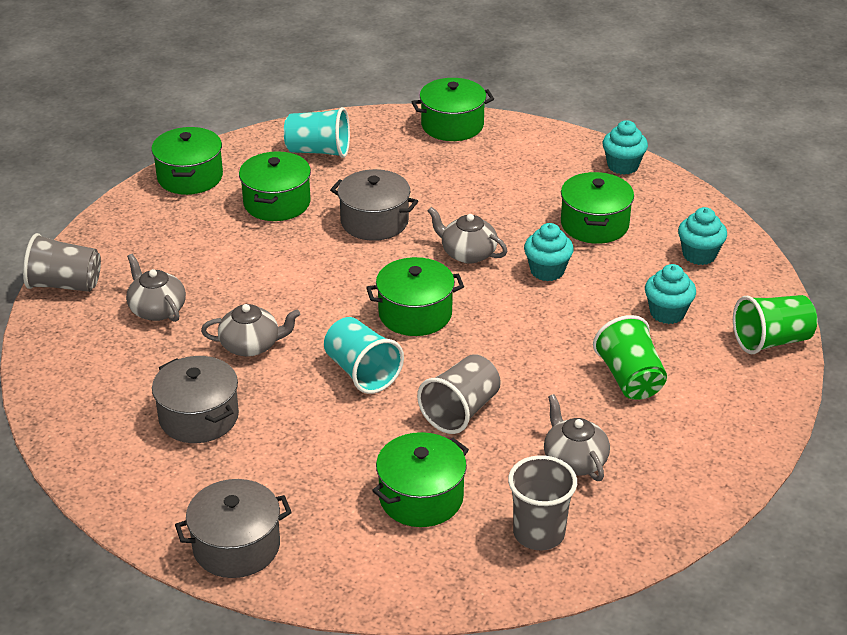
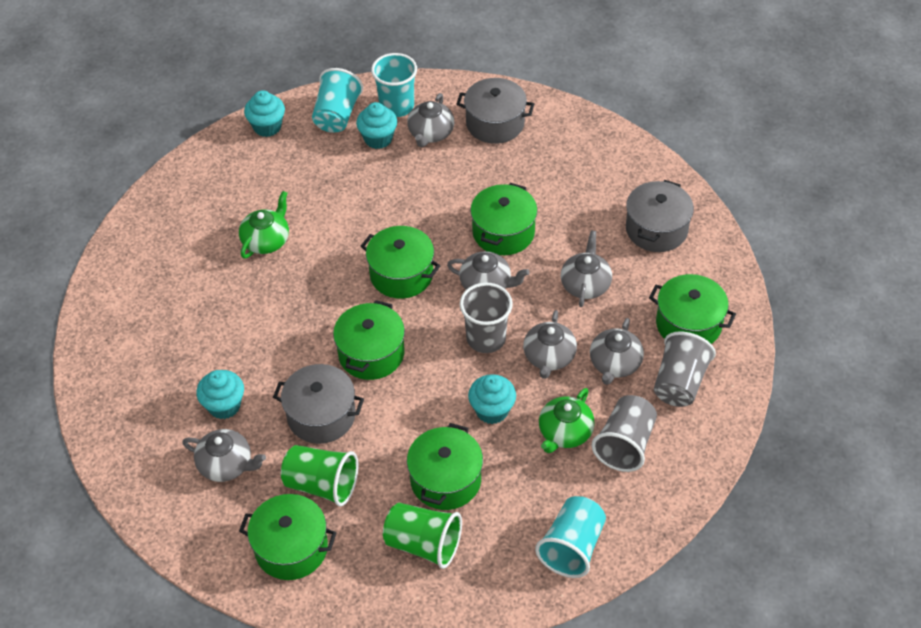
green teapot: 0 -> 2
grey teapot: 4 -> 6
turquoise cup: 2 -> 3

